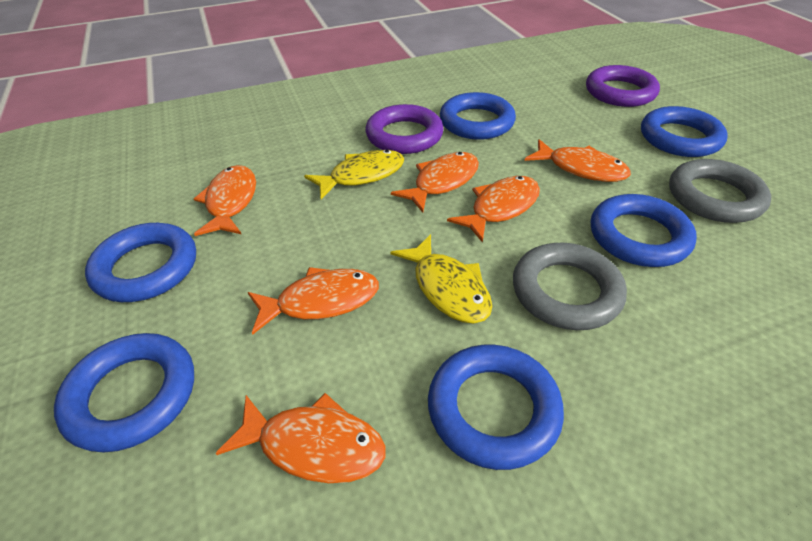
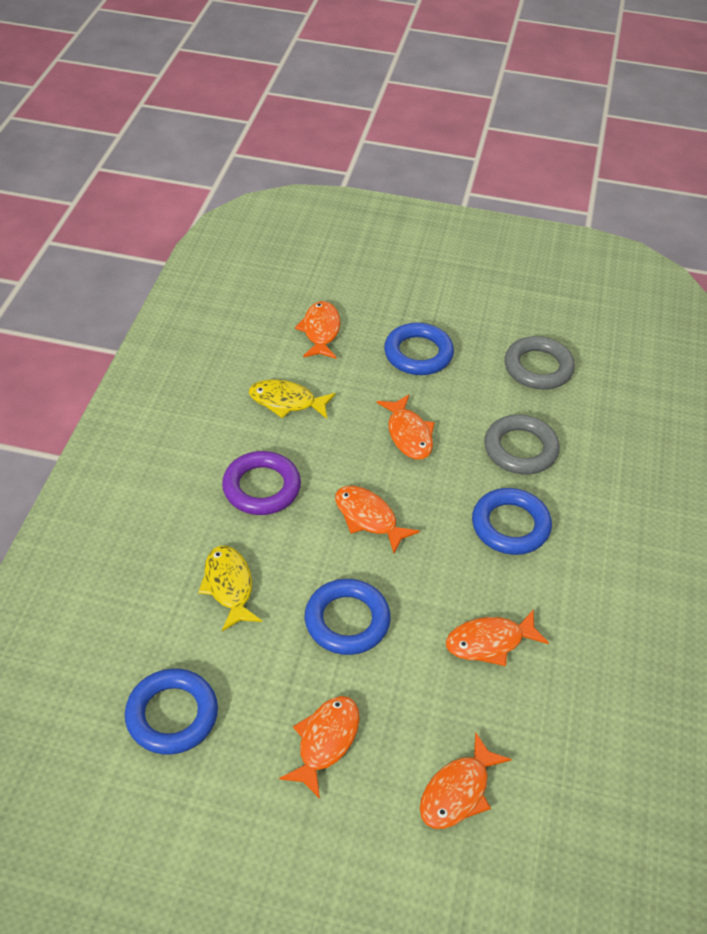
blue ring: 6 -> 4
purple ring: 2 -> 1

